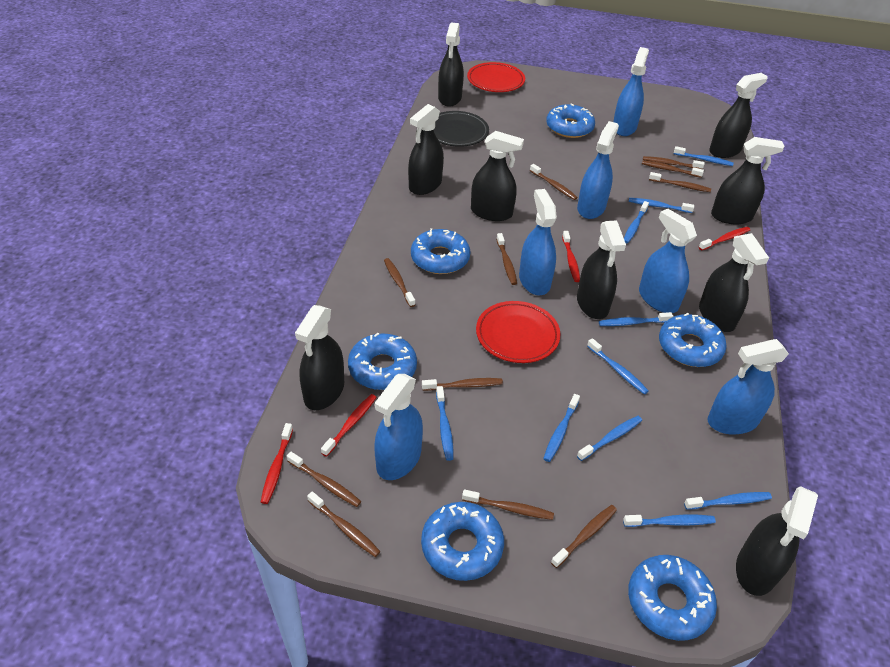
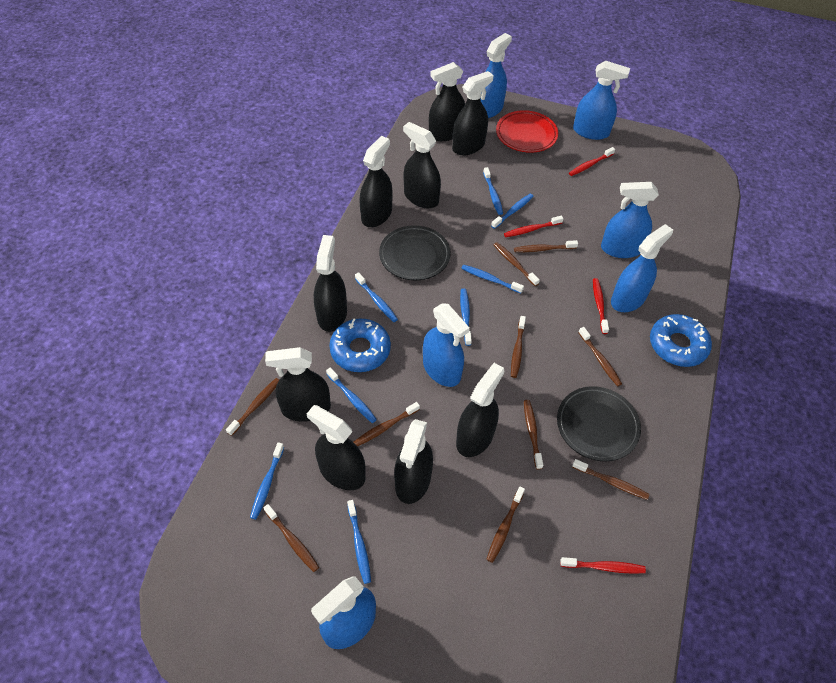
black plate: 1 -> 2
blue donut: 6 -> 2
blue toothbrush: 10 -> 8
brown toothbrush: 11 -> 10
red plate: 2 -> 1

